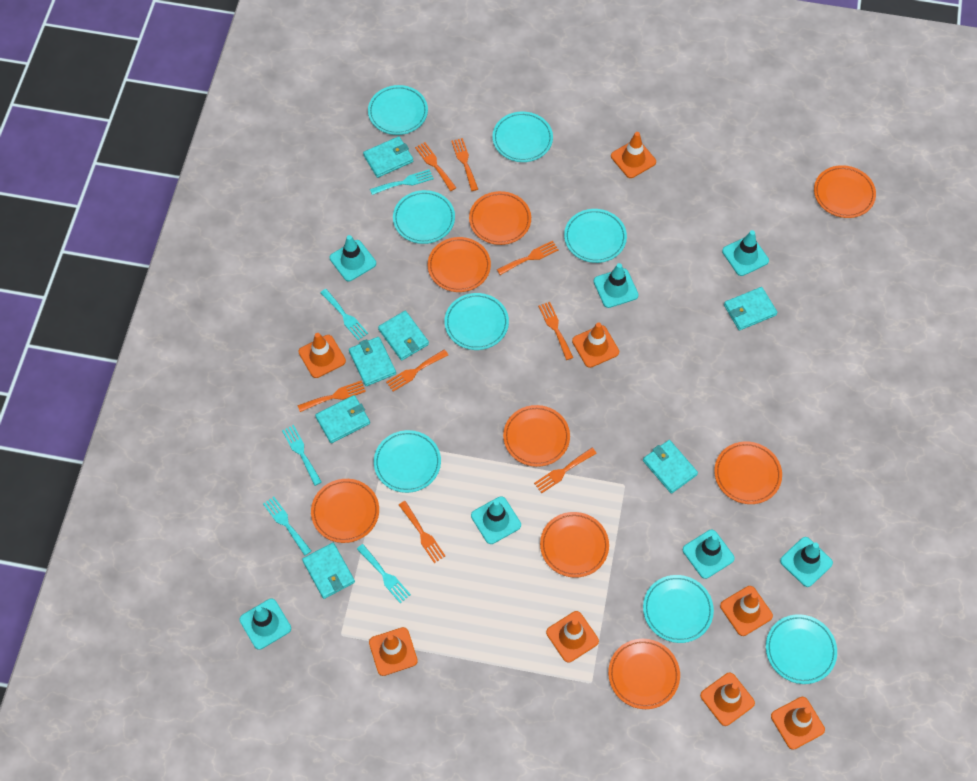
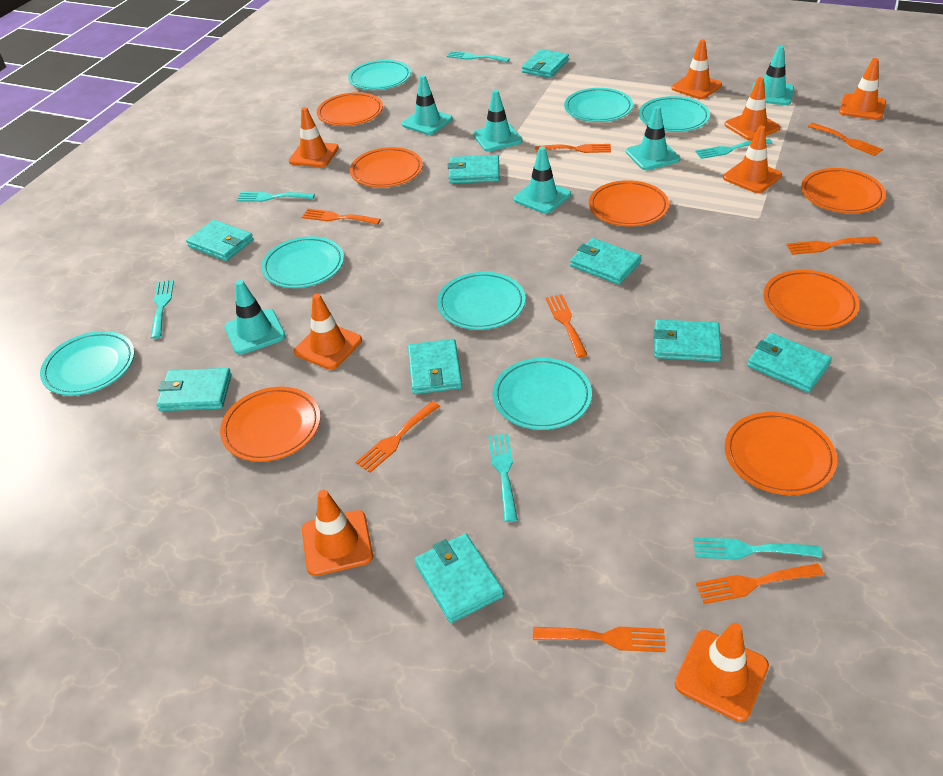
orange plate: 8 -> 7
turquoise fork: 5 -> 6
turquoise plate: 8 -> 7
turquoise traffic cone: 7 -> 6
turquoise wallet: 7 -> 9

